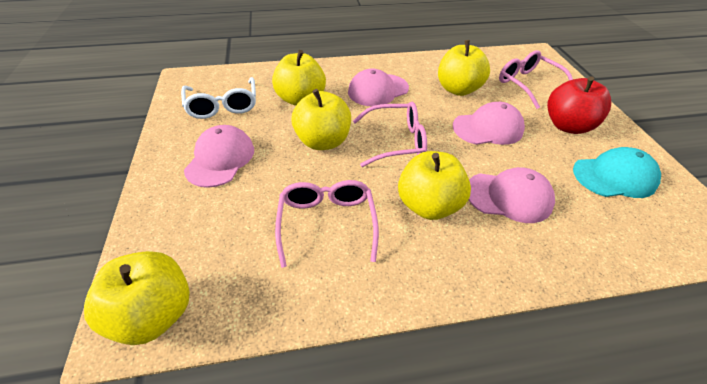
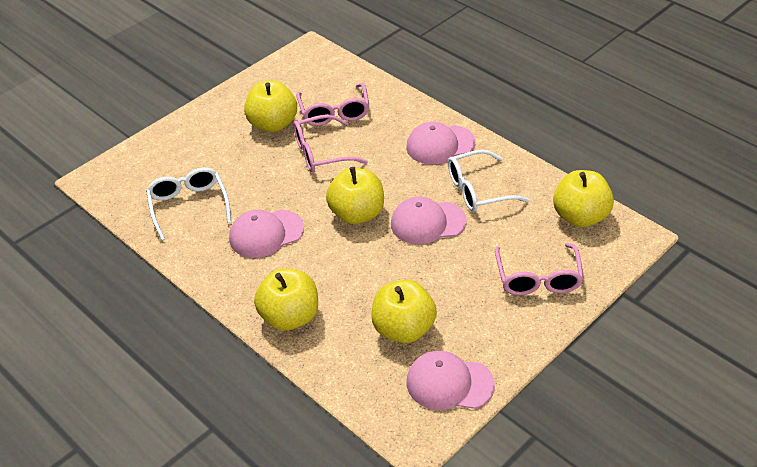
red apple: 1 -> 0
turquoise cap: 1 -> 0
white glasses: 1 -> 2

